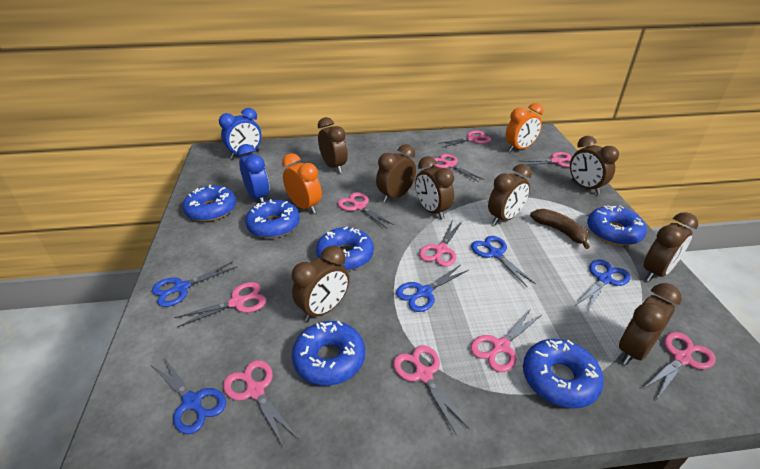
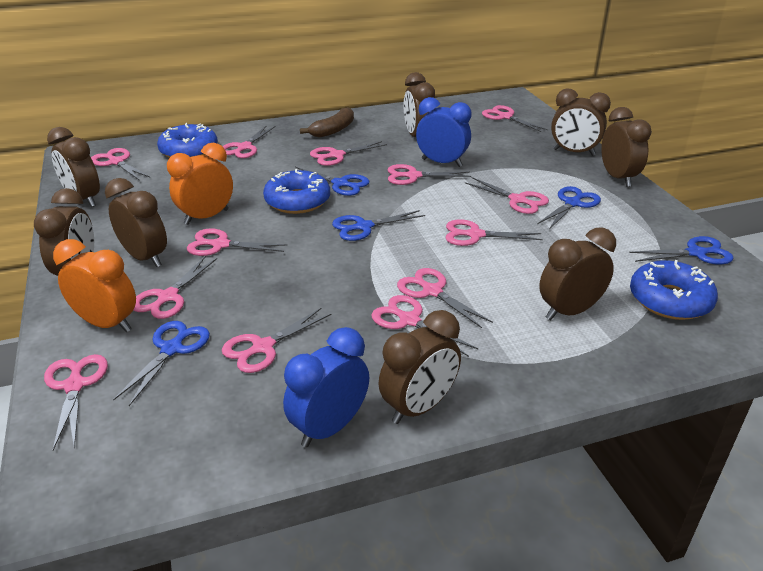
blue donut: 6 -> 3
pink scissors: 10 -> 13

